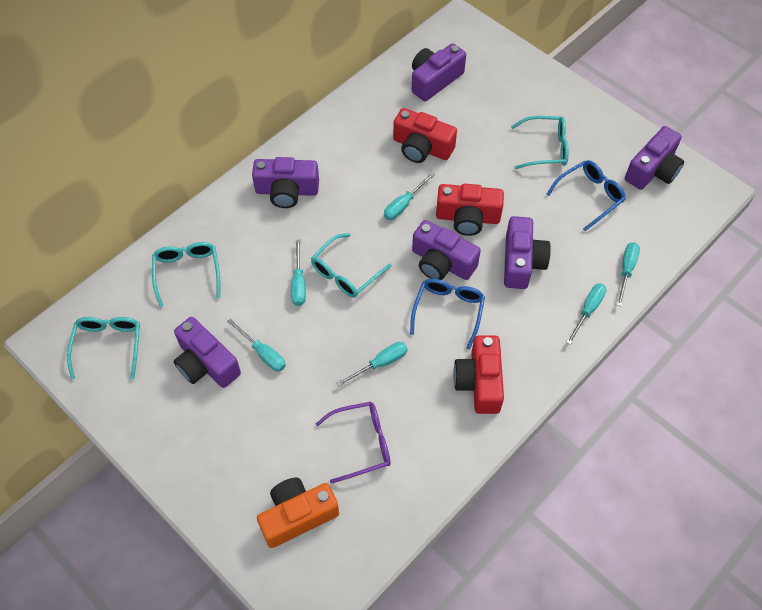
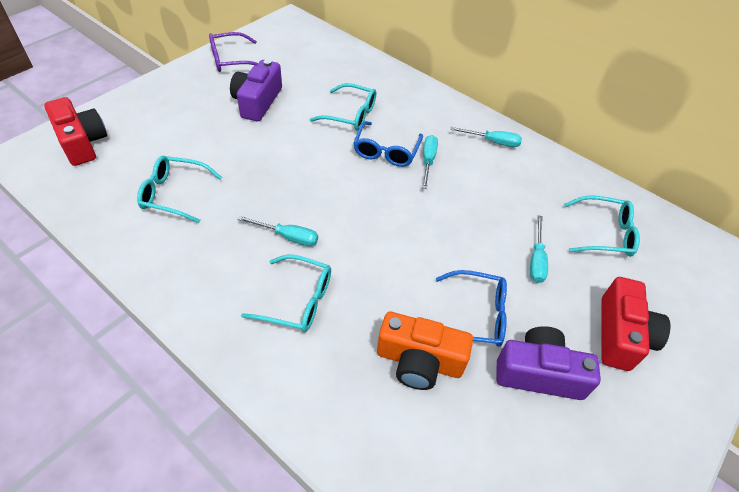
purple camera: 6 -> 2
red camera: 3 -> 2
turquoise screwdriver: 6 -> 4

